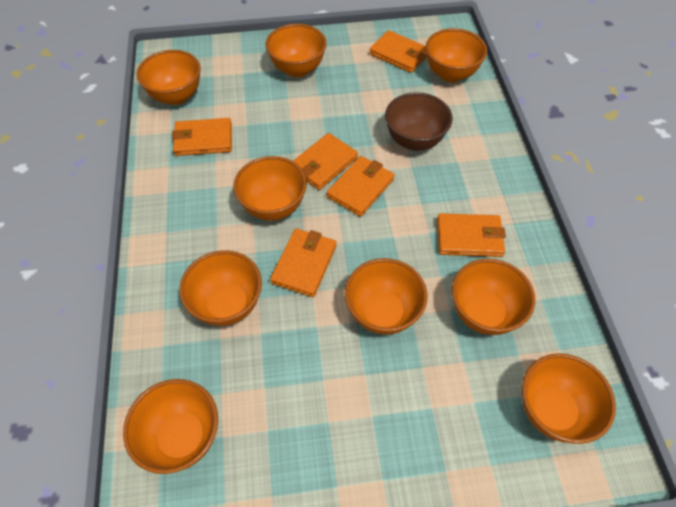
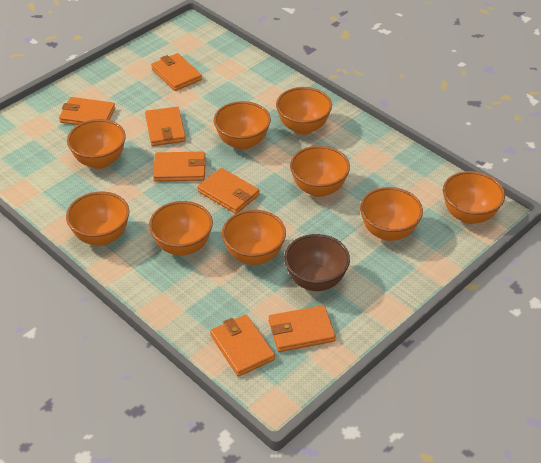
orange wallet: 6 -> 7

